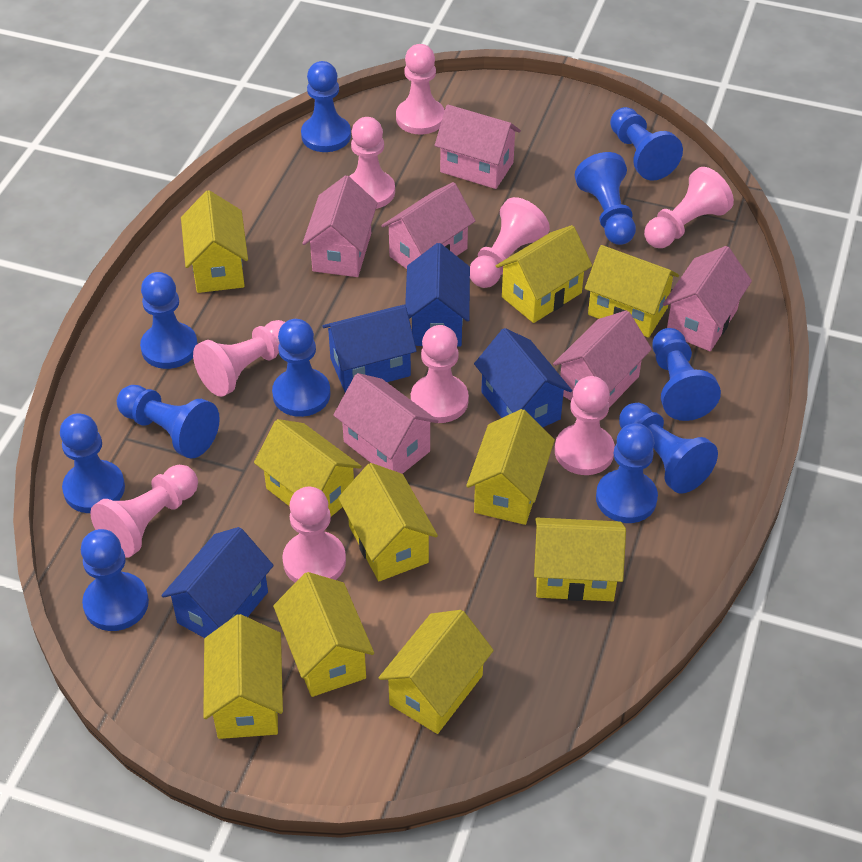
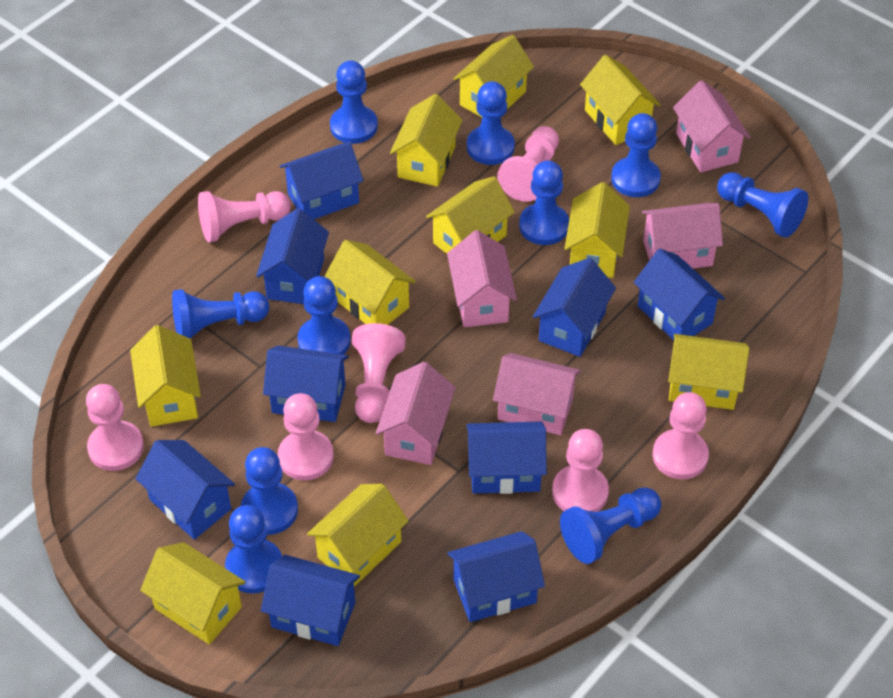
blue house: 4 -> 9
blue pawn: 11 -> 10
pink house: 6 -> 5
pink pawn: 9 -> 7

